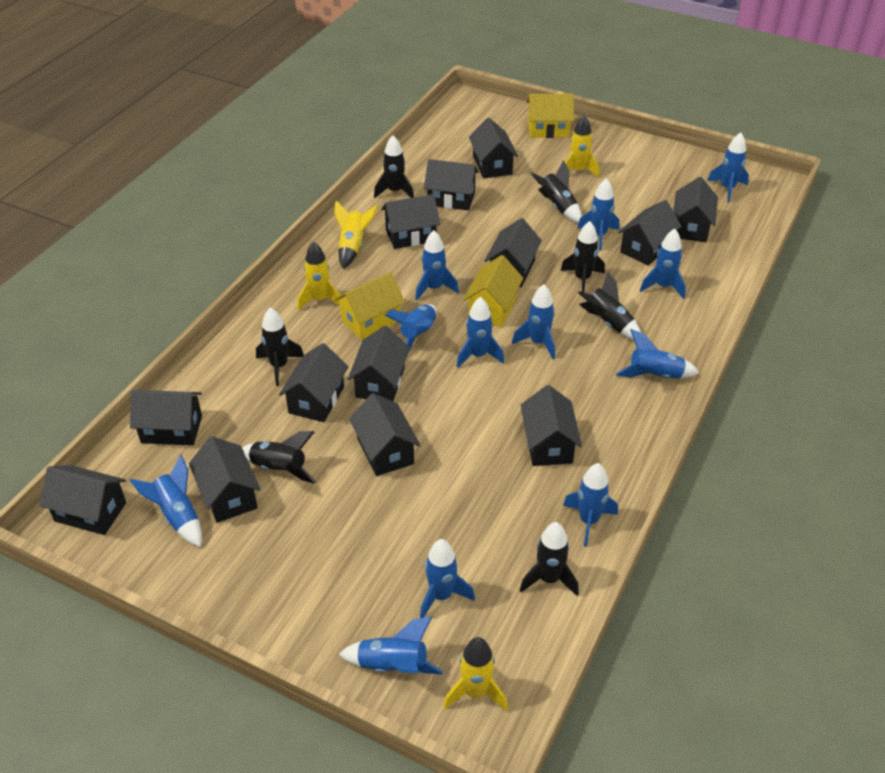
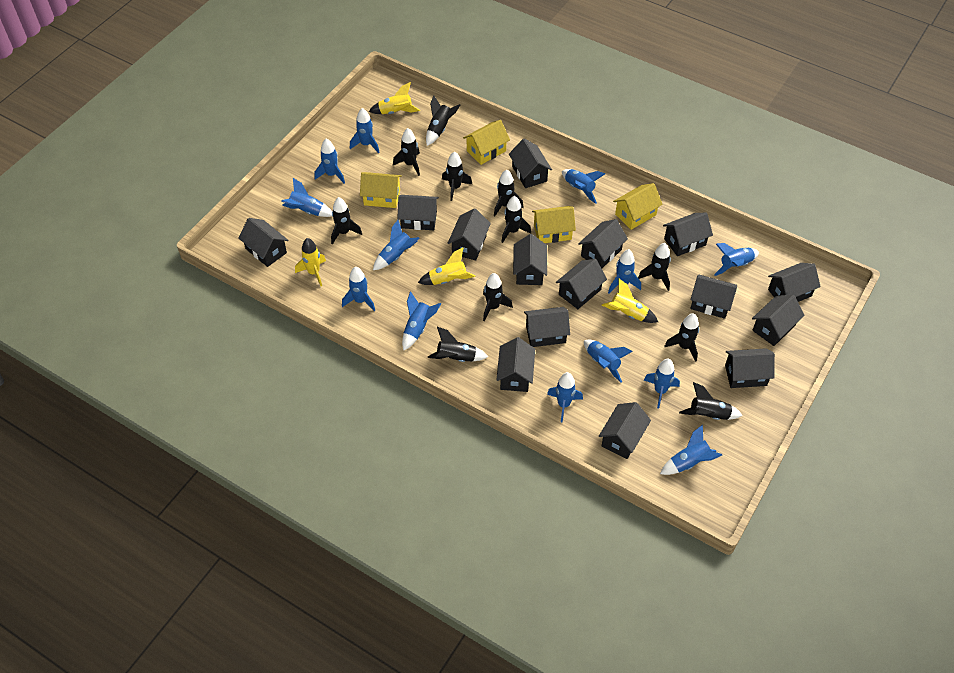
black house: 13 -> 15
black rocket: 7 -> 11
blue rocket: 12 -> 13
yellow house: 3 -> 4

